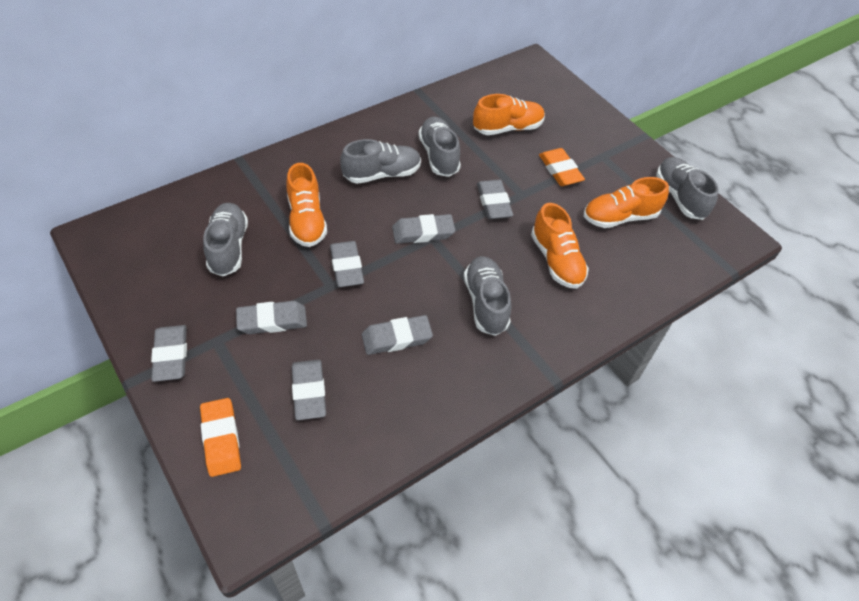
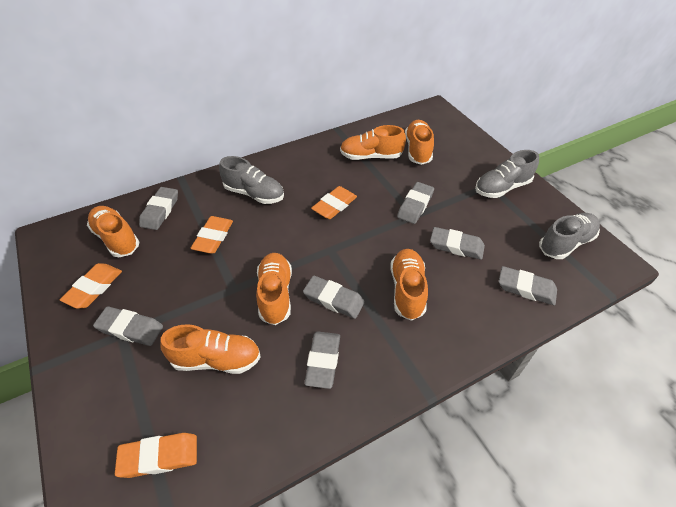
grey shoe: 5 -> 3
orange eraser: 2 -> 4
orange shoe: 4 -> 6

